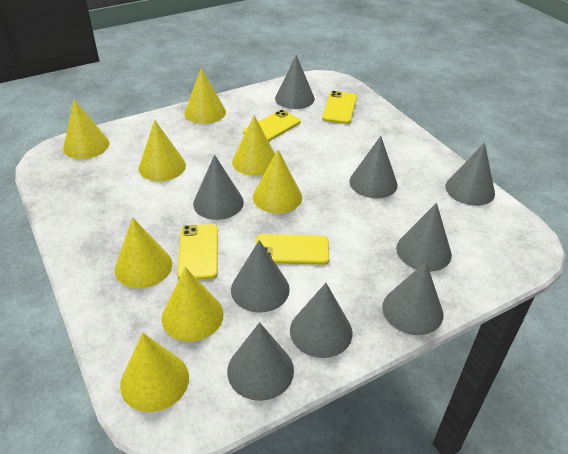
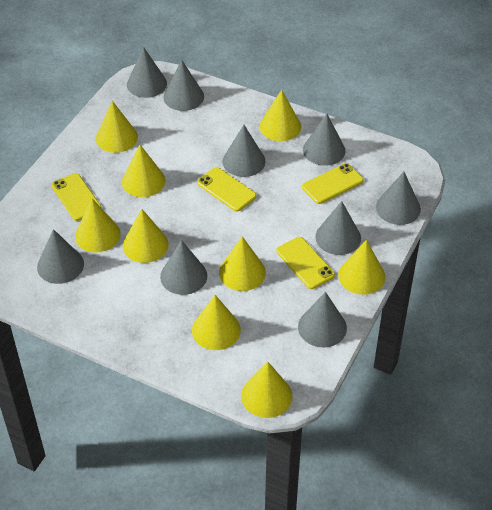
yellow cone: 8 -> 9

